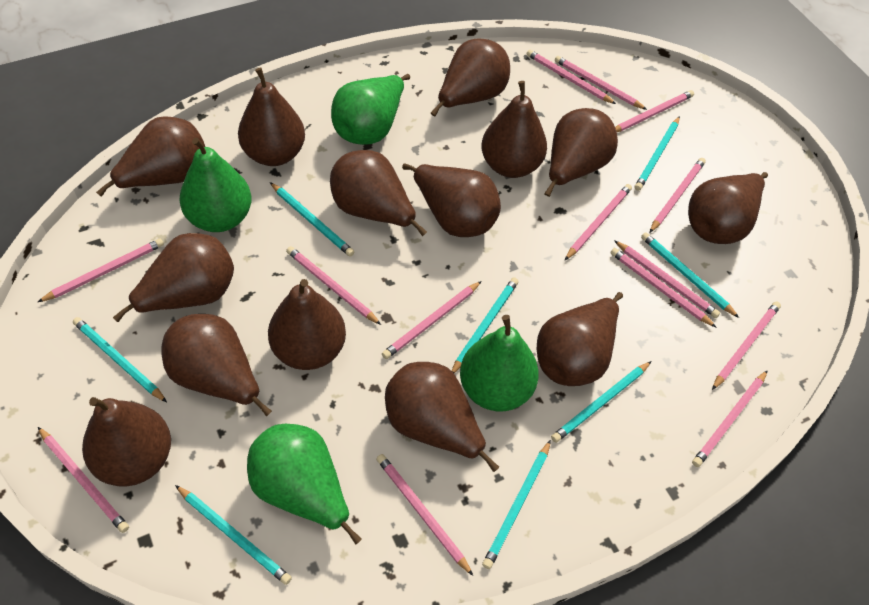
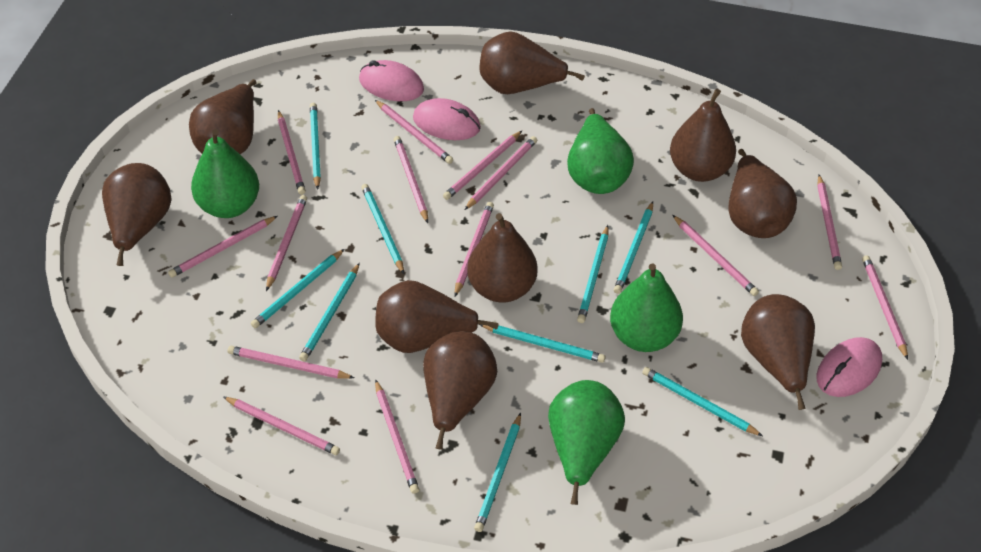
brown pear: 14 -> 9
pink mouse: 0 -> 3
turquoise pencil: 8 -> 9

